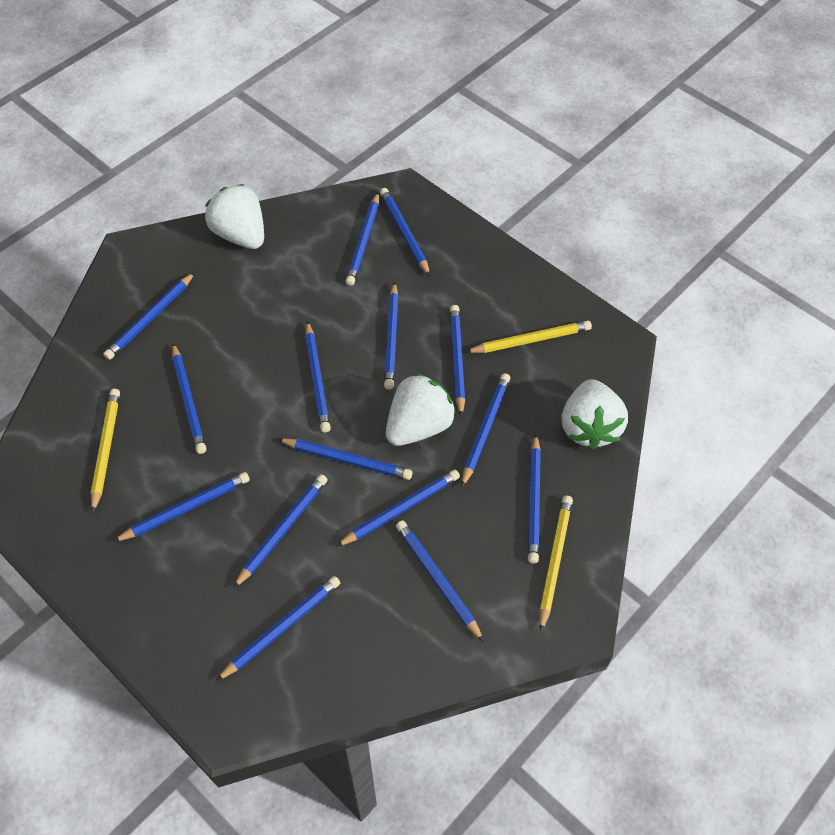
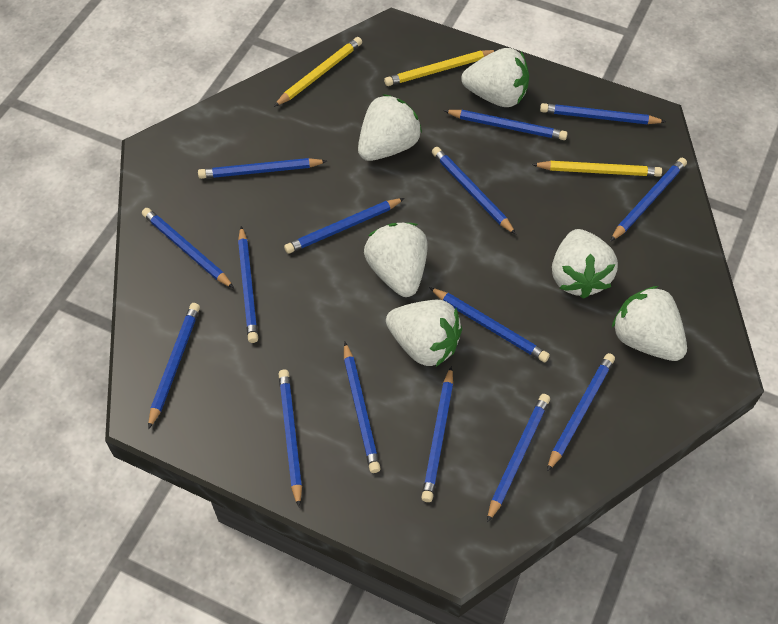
white strawberry: 3 -> 6

